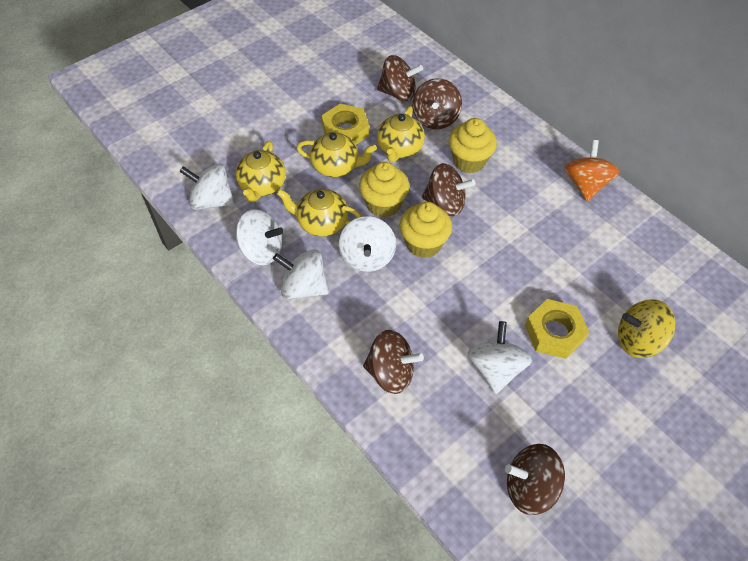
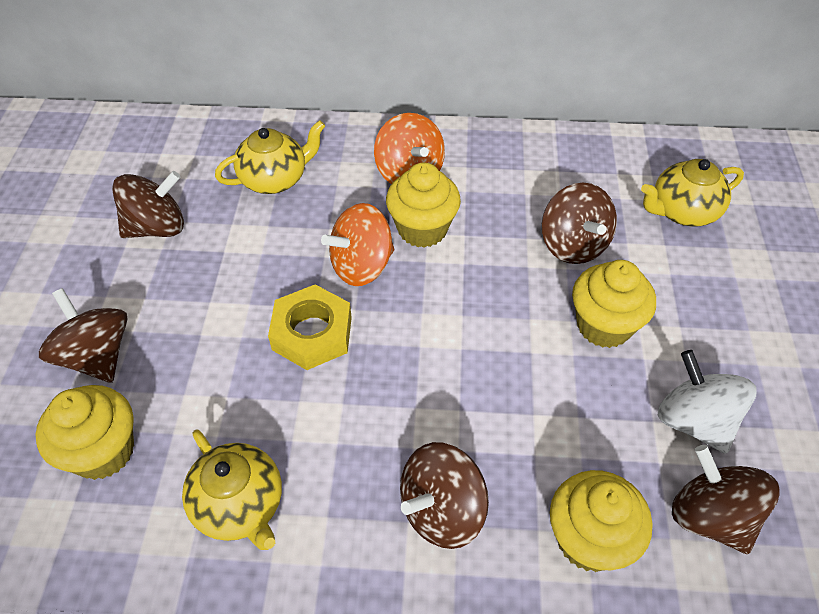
orange spinning top: 1 -> 2
white spinning top: 5 -> 1
yellow cupcake: 3 -> 4
yellow nut: 2 -> 1
yellow spinning top: 1 -> 0
yellow teapot: 4 -> 3

